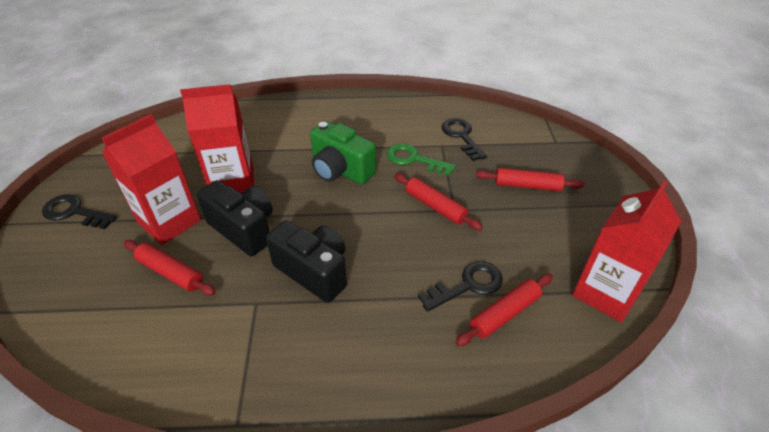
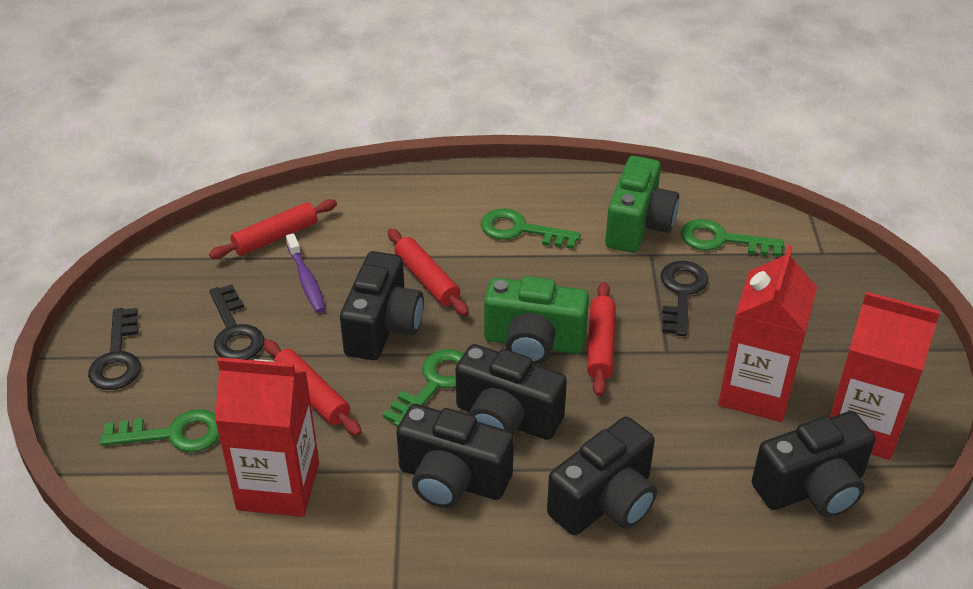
black camera: 2 -> 5
green camera: 1 -> 2
green key: 1 -> 4
purple toothbrush: 0 -> 1

